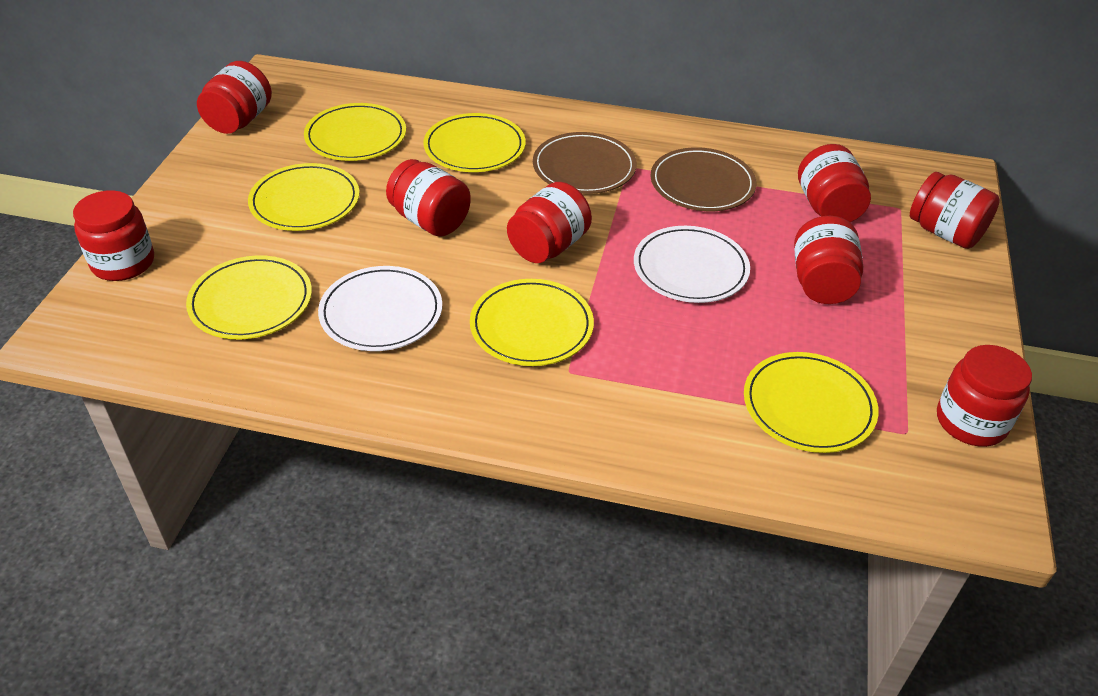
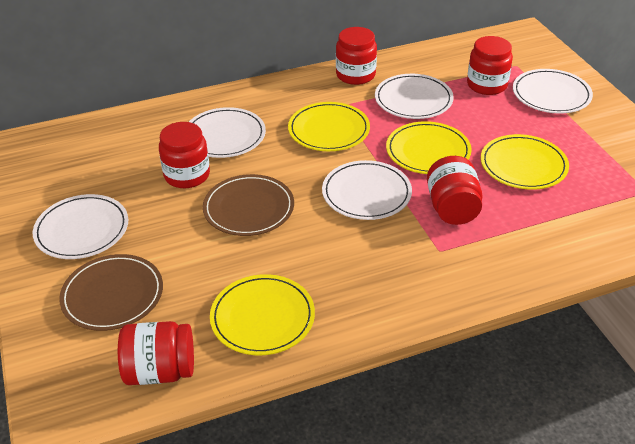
red jar: 8 -> 5
white plate: 2 -> 5
yellow plate: 6 -> 4

